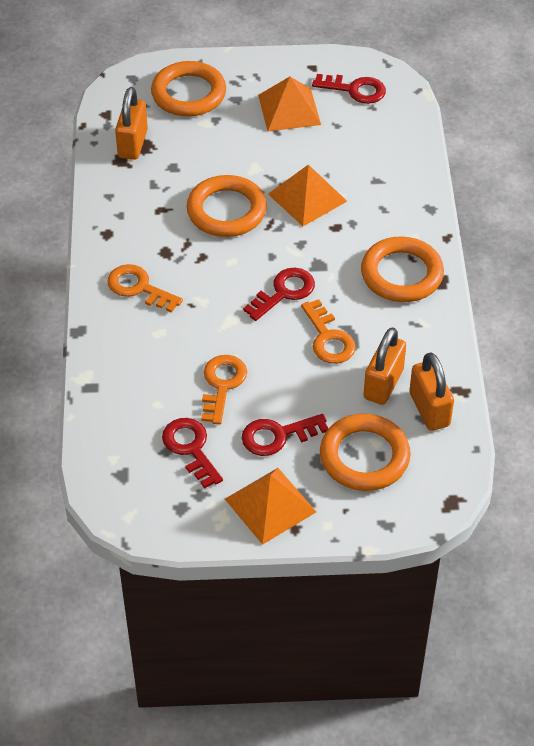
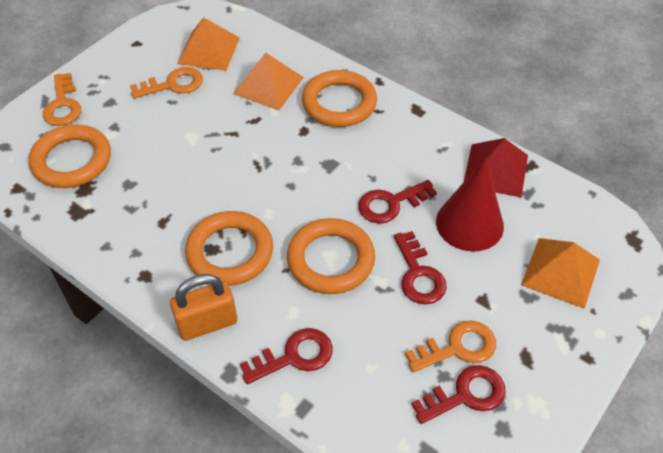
orange padlock: 3 -> 1
red cone: 0 -> 1
red pyramid: 0 -> 1

